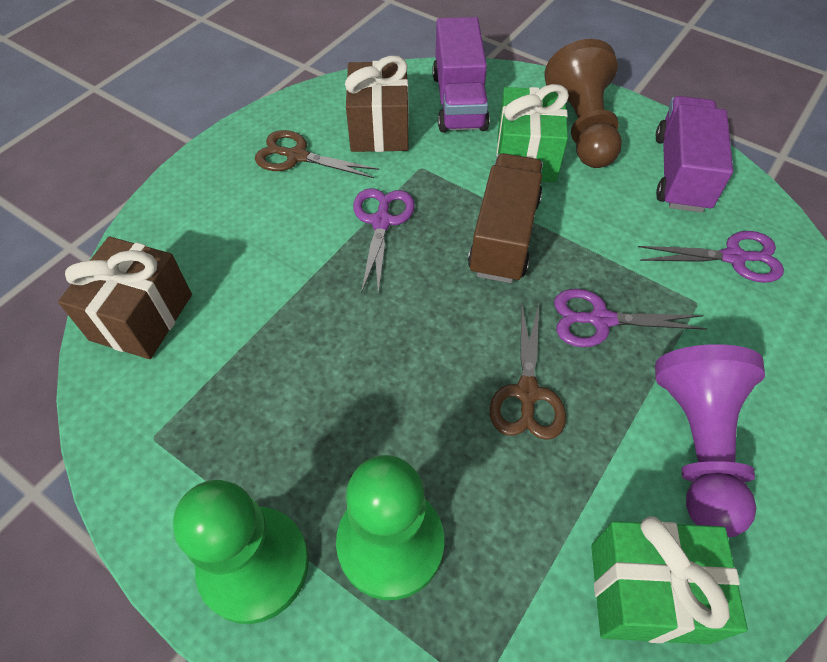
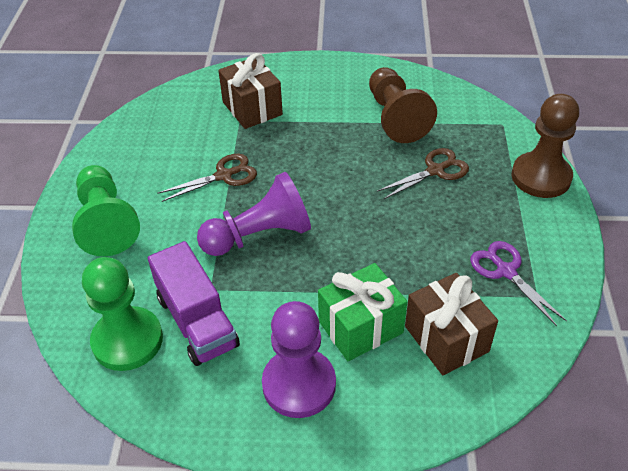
brown pawn: 1 -> 2
brown truck: 1 -> 0
green gift: 2 -> 1
purple pawn: 1 -> 2
purple scissors: 3 -> 1
purple truck: 2 -> 1

